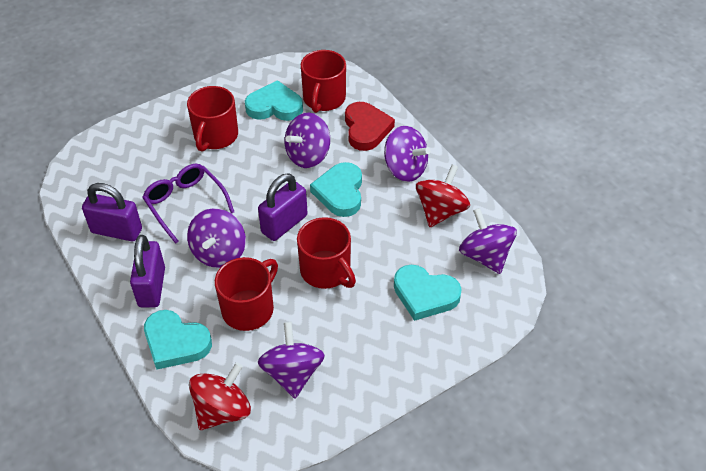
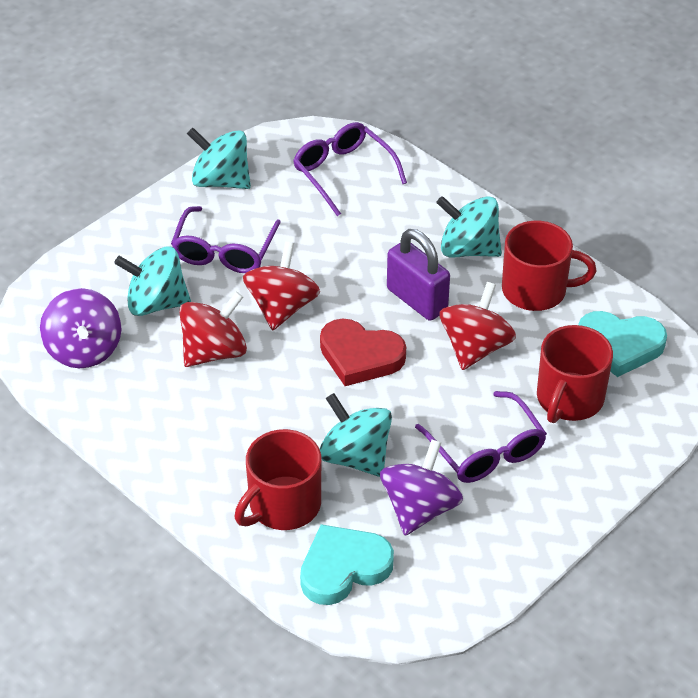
purple glasses: 1 -> 3
purple padlock: 3 -> 1
purple spinning top: 5 -> 2
red mug: 4 -> 3
red spinning top: 2 -> 3
turquoise heart: 4 -> 2
turquoise spinning top: 0 -> 4

